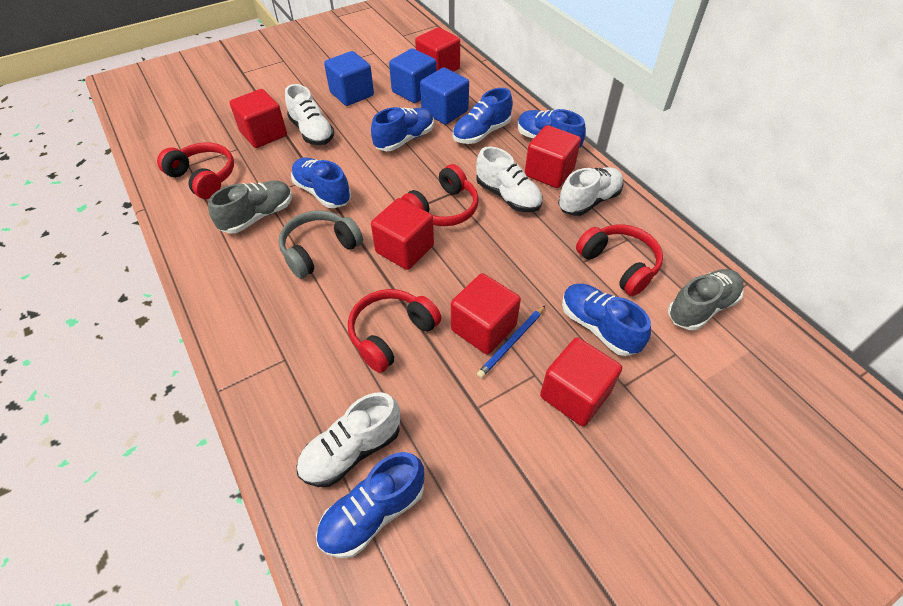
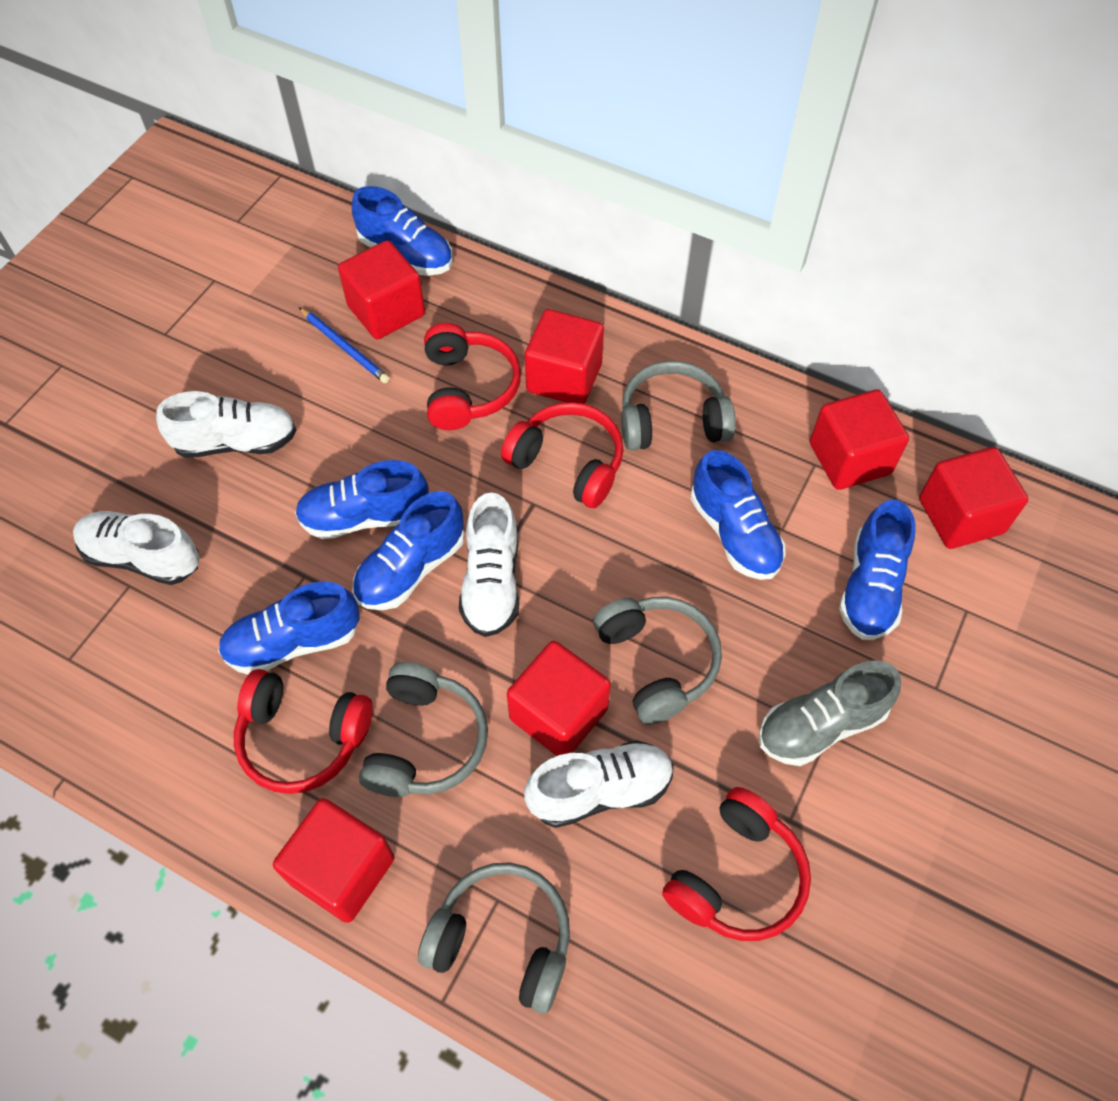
blue cube: 3 -> 0
grey headphones: 1 -> 4
grey shoe: 2 -> 1

